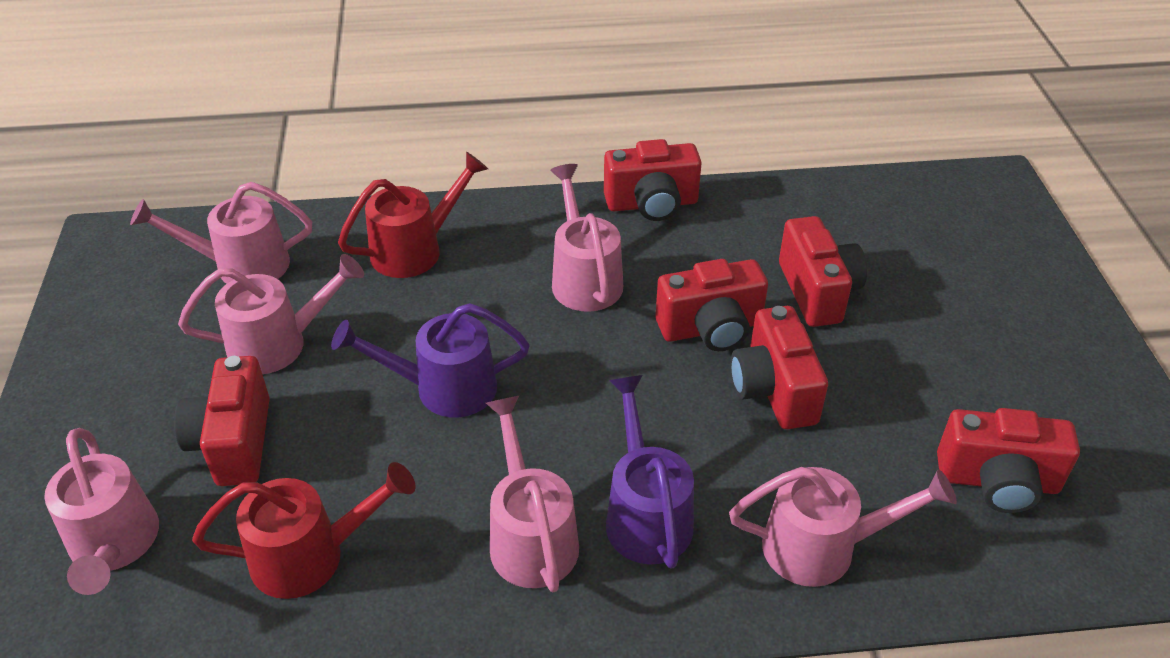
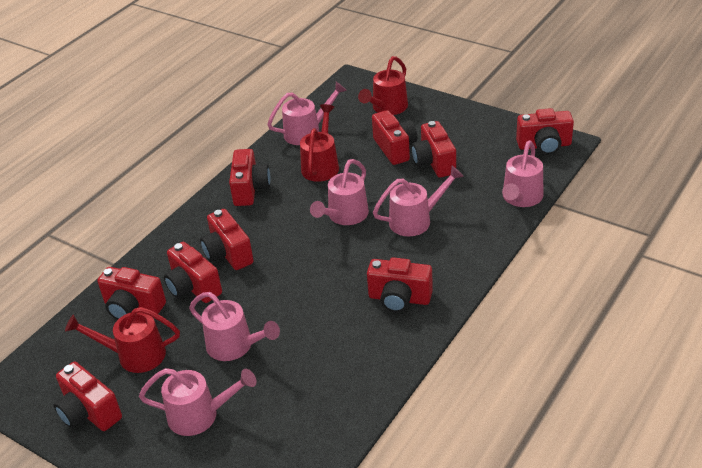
purple watering can: 2 -> 0
red camera: 6 -> 9
red watering can: 2 -> 3

